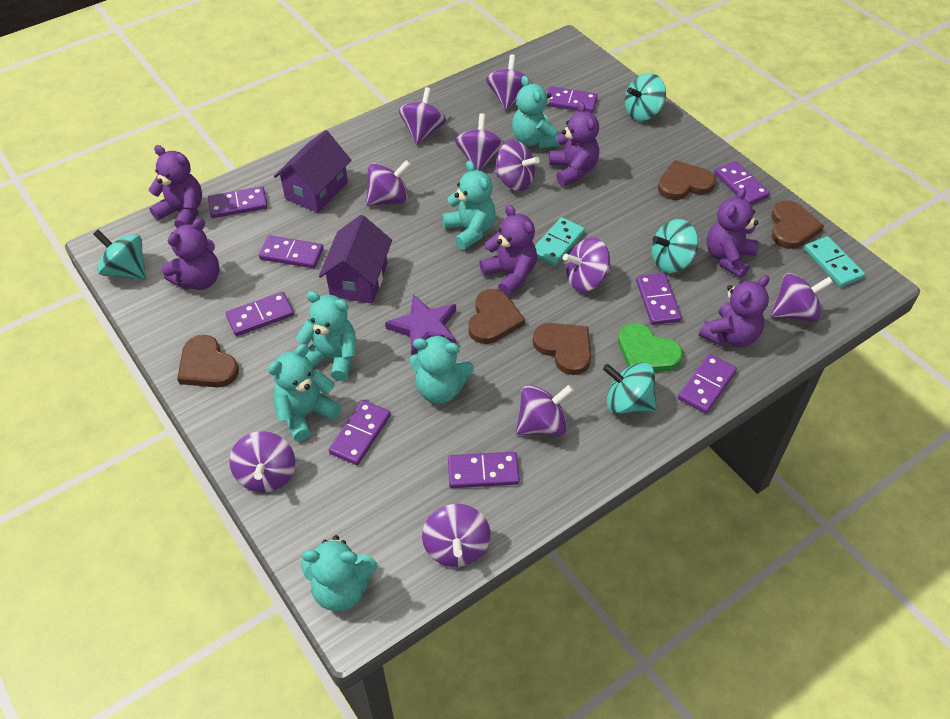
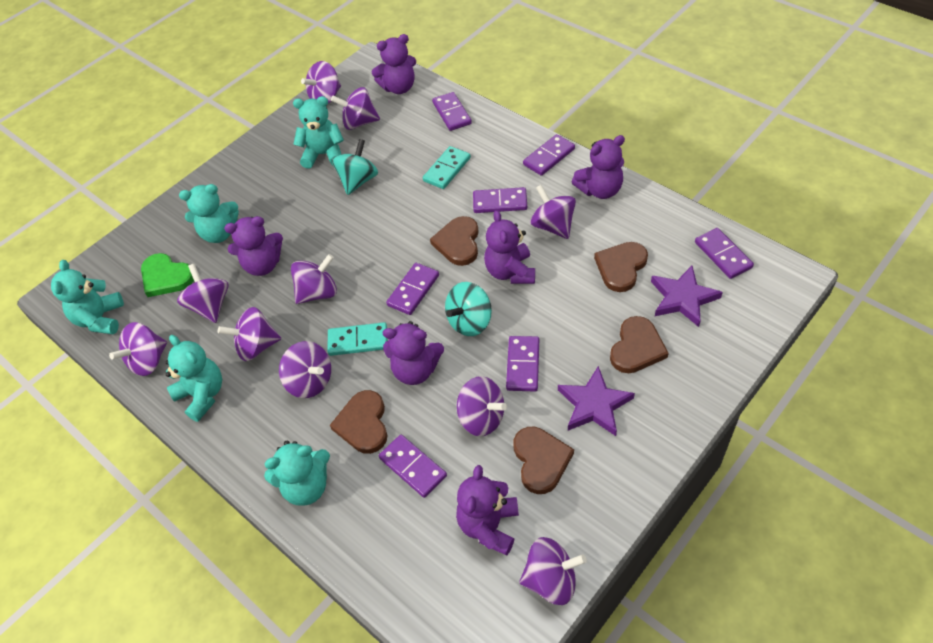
purple domino: 9 -> 7
purple house: 2 -> 0
purple star: 1 -> 2
turquoise spinning top: 4 -> 2
turquoise teddy bear: 6 -> 5

